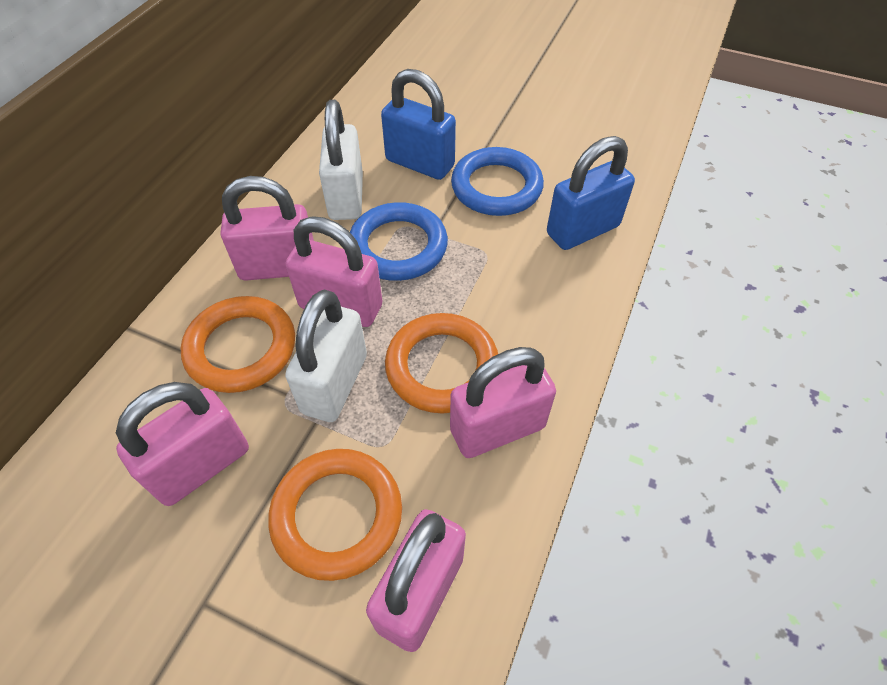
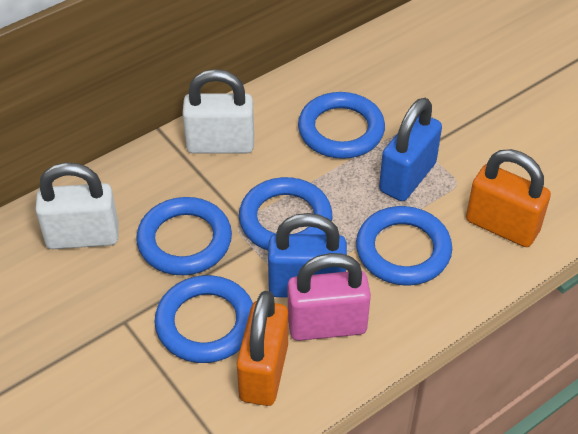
blue ring: 2 -> 5
orange padlock: 0 -> 2
orange ring: 3 -> 0
pink padlock: 5 -> 1

